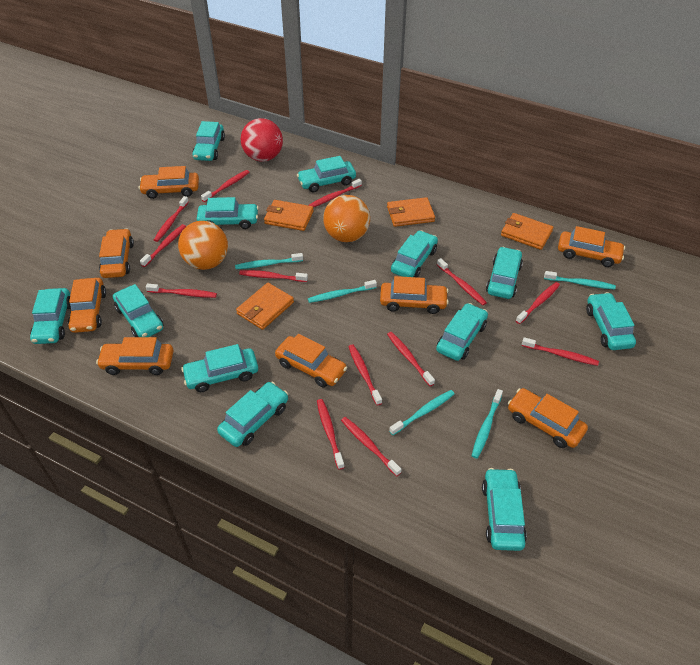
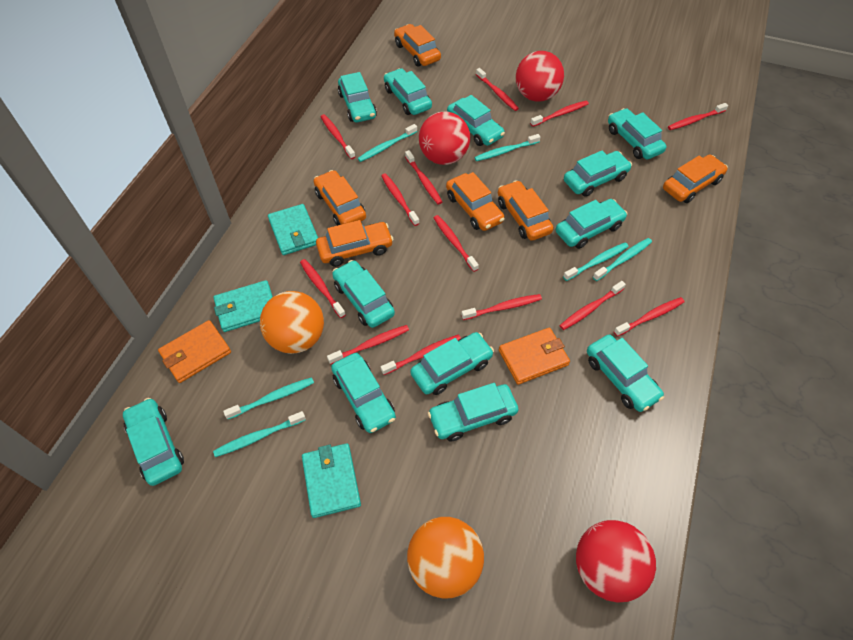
orange car: 8 -> 6
orange wallet: 4 -> 2
red ball: 1 -> 3
turquoise toothbrush: 5 -> 6
turquoise wallet: 0 -> 3

